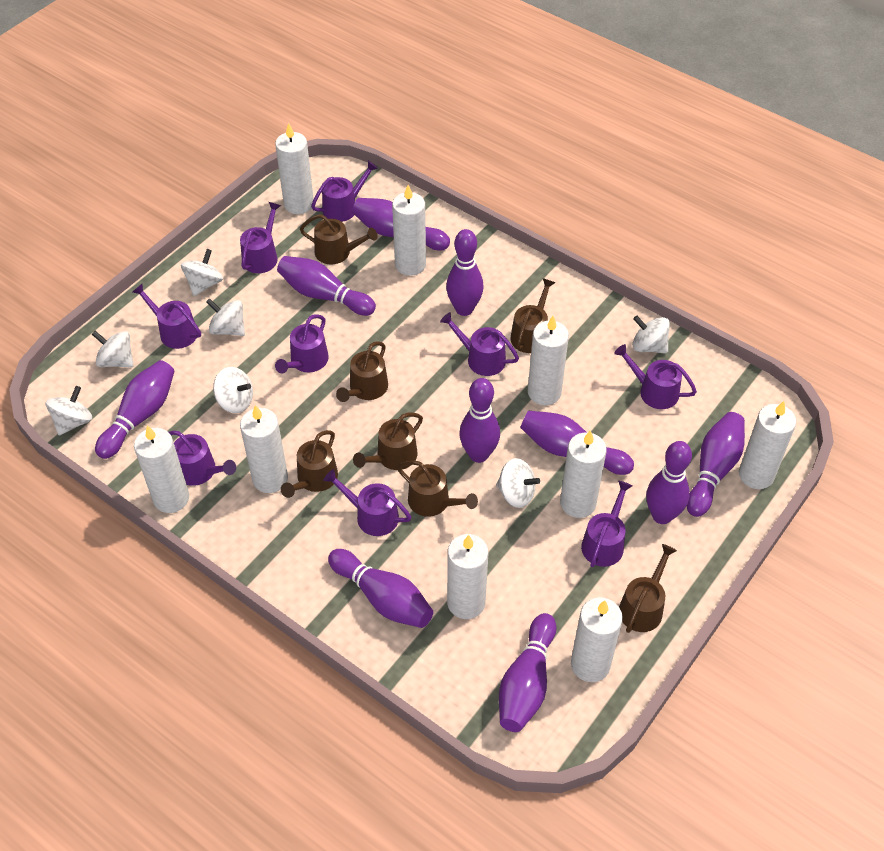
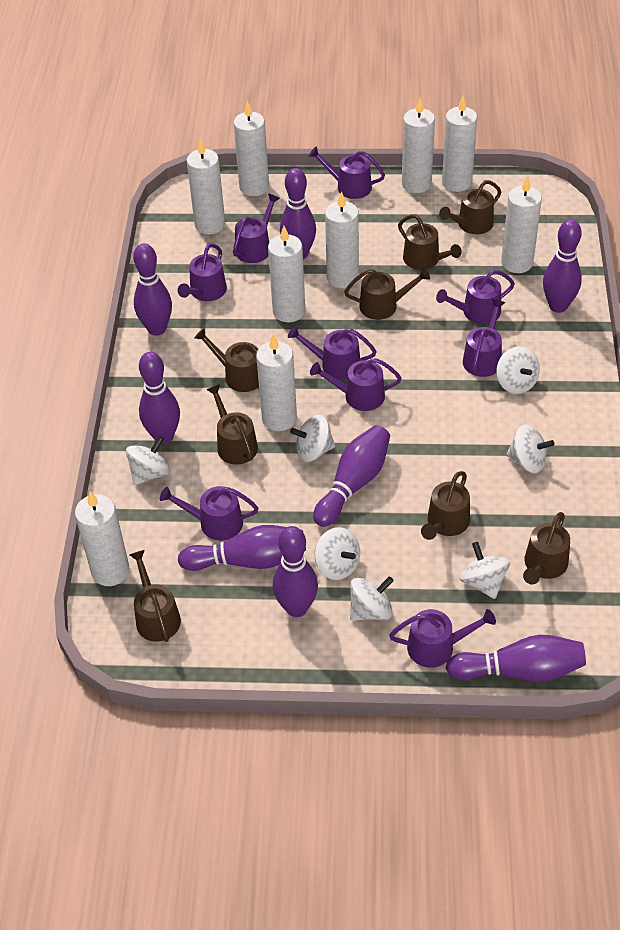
brown watering can: 7 -> 8
purple bowling pin: 10 -> 8

